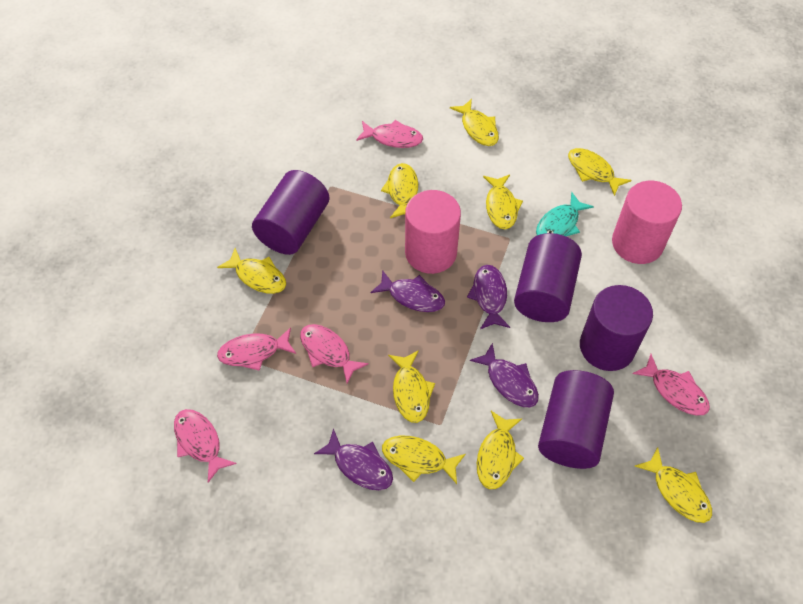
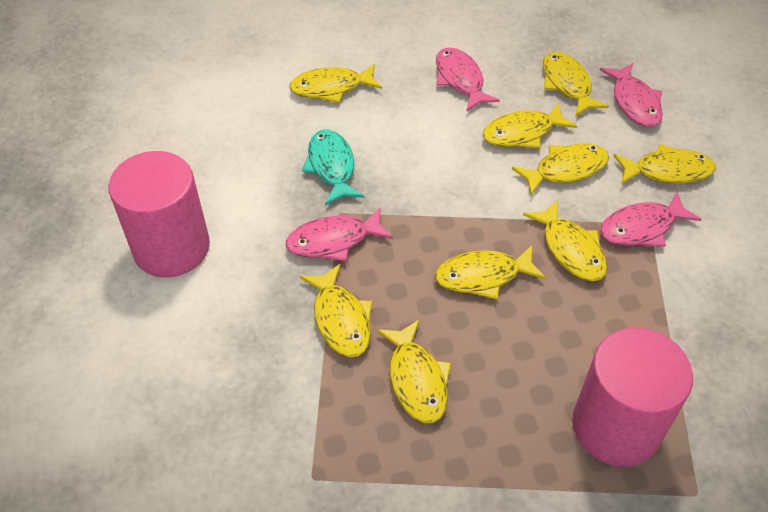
pink fish: 5 -> 4
purple cylinder: 4 -> 0
purple fish: 4 -> 0

